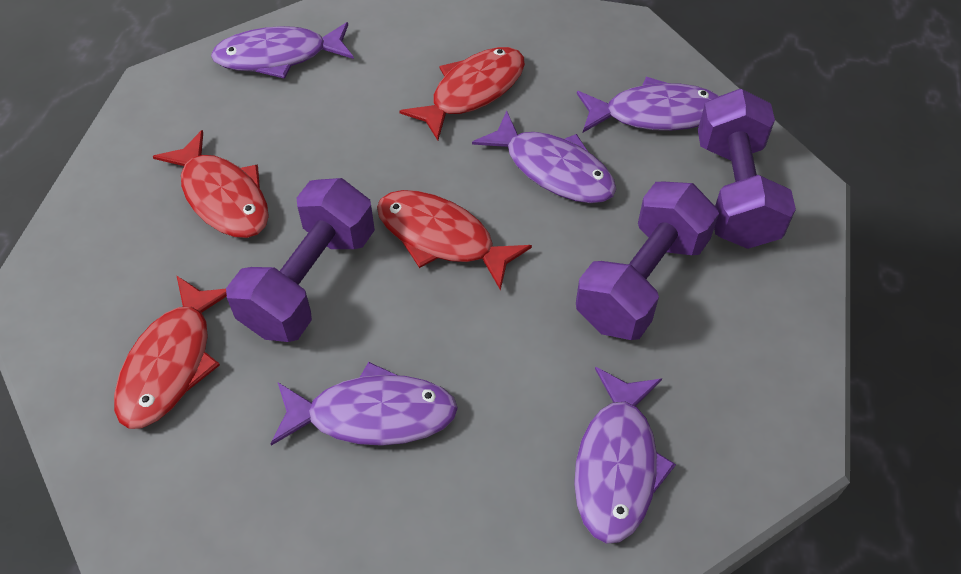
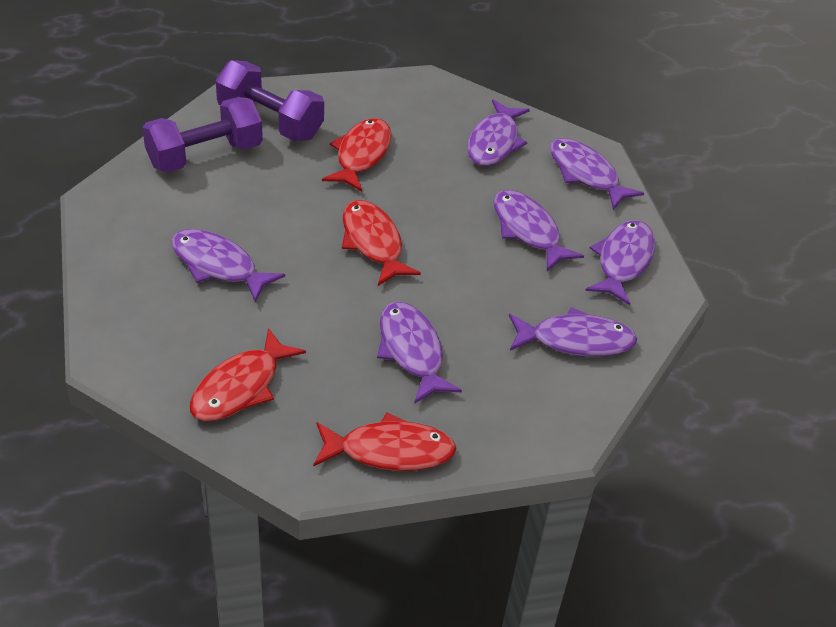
purple dumbbell: 3 -> 2
purple fish: 5 -> 7

